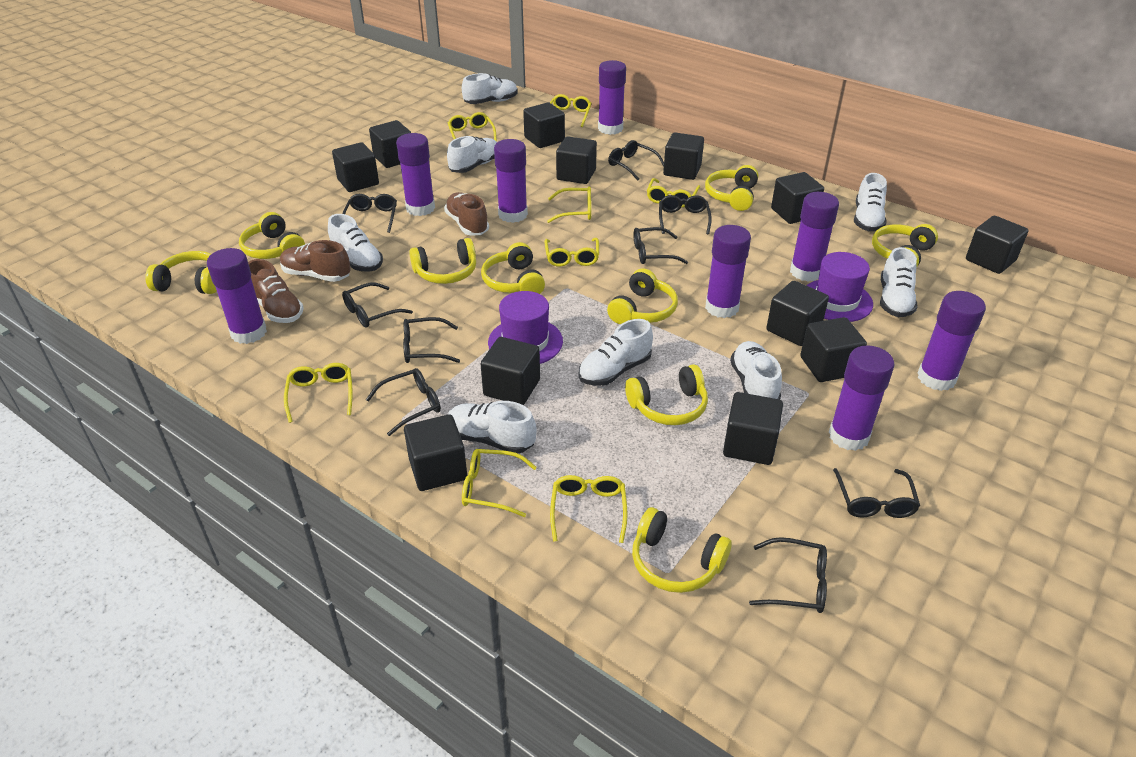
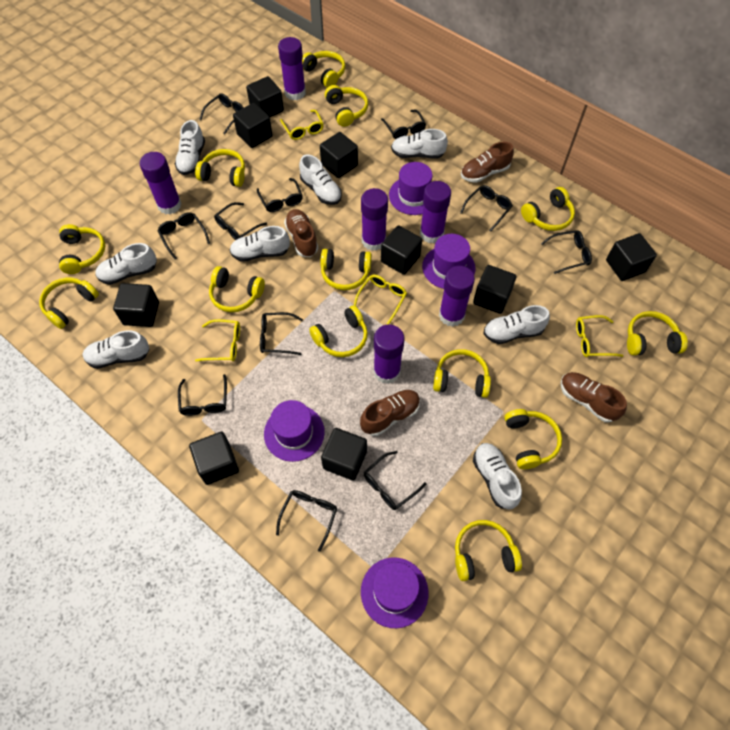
black cube: 12 -> 9
black glasses: 9 -> 11
brown shoe: 3 -> 4
purple glue stick: 8 -> 6
purple hat: 2 -> 4
yellow glasses: 8 -> 4
yellow headphones: 9 -> 13

